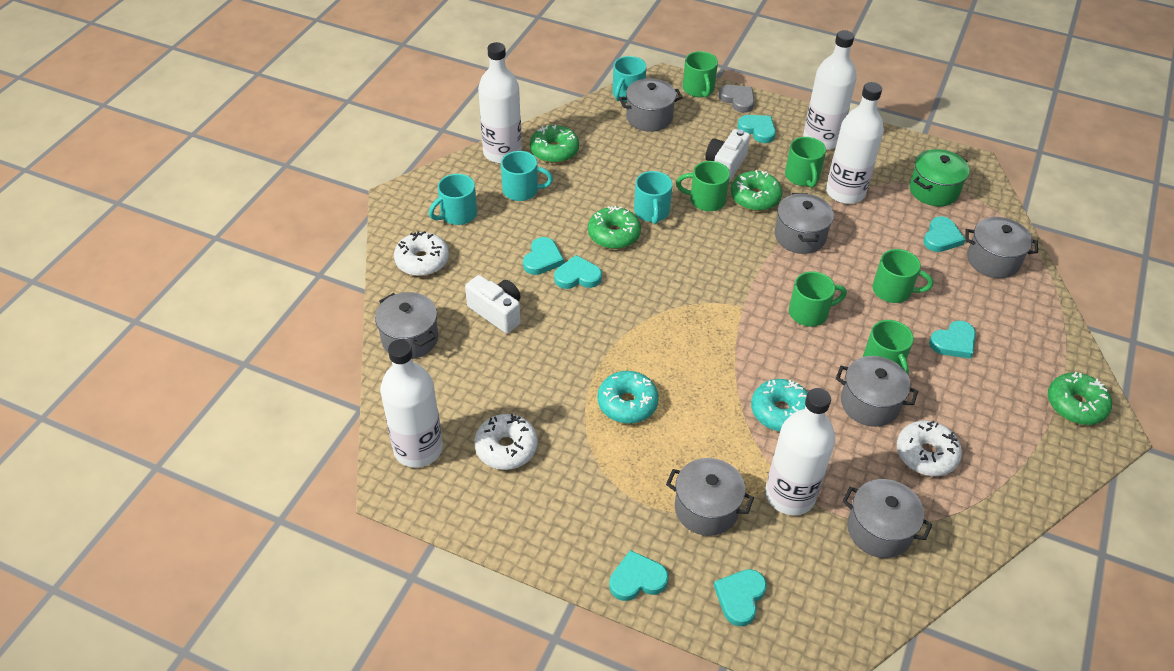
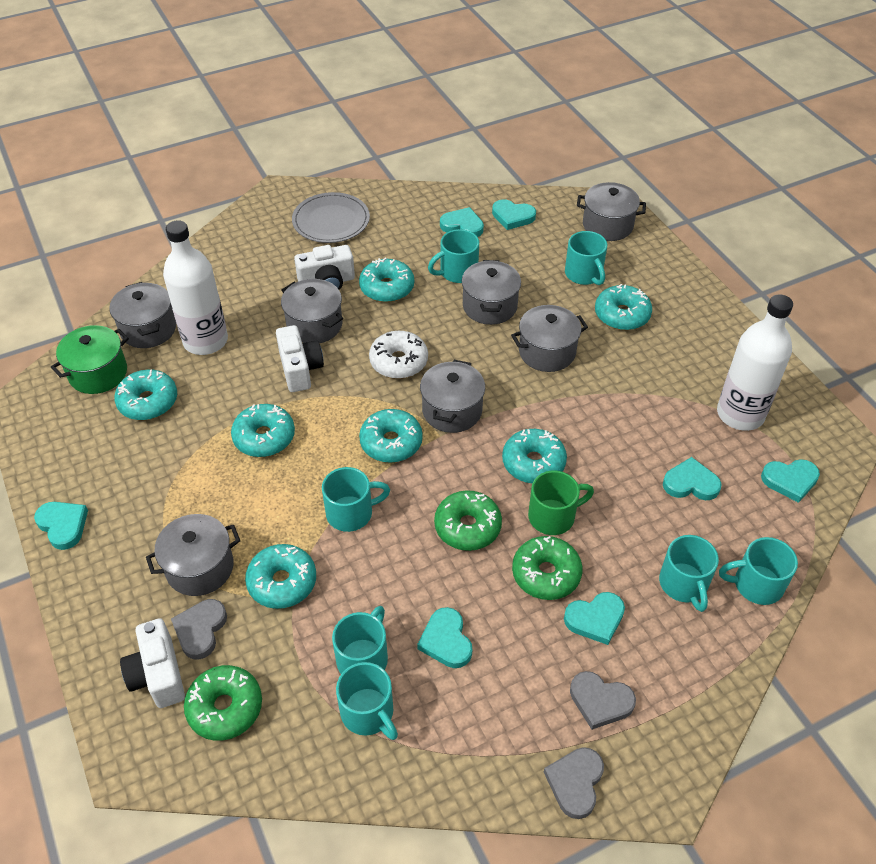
green donut: 4 -> 3
green mug: 6 -> 1
grey heart: 1 -> 3
grey plate: 0 -> 1
turquoise donut: 2 -> 7
turquoise mug: 4 -> 7
white bottle: 5 -> 2
white camera: 2 -> 3
white donut: 3 -> 1

